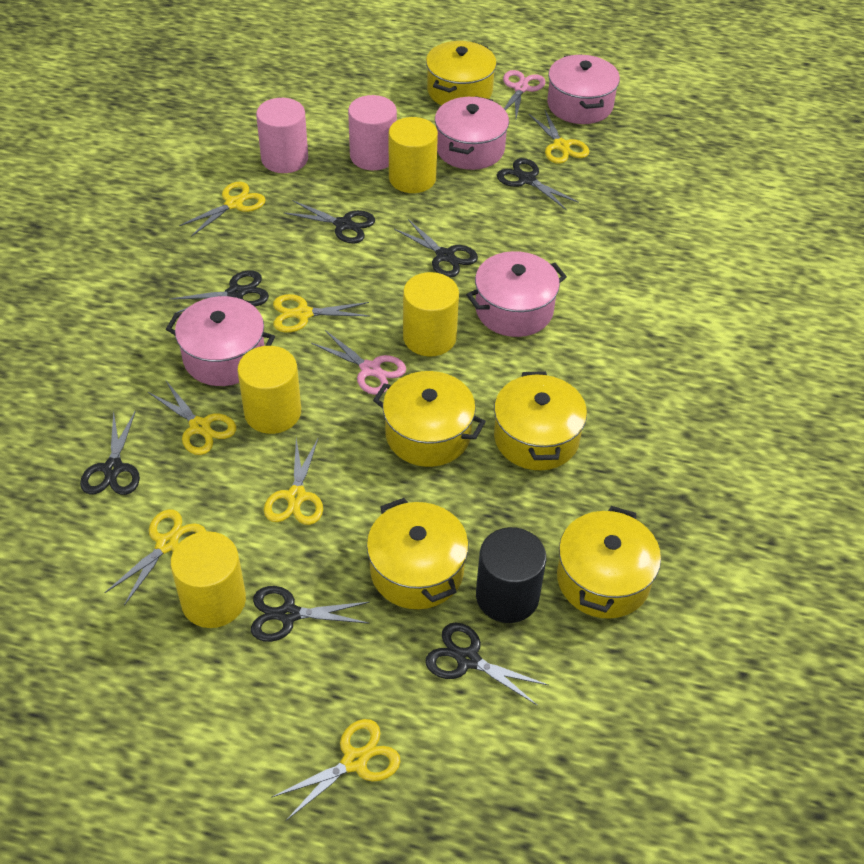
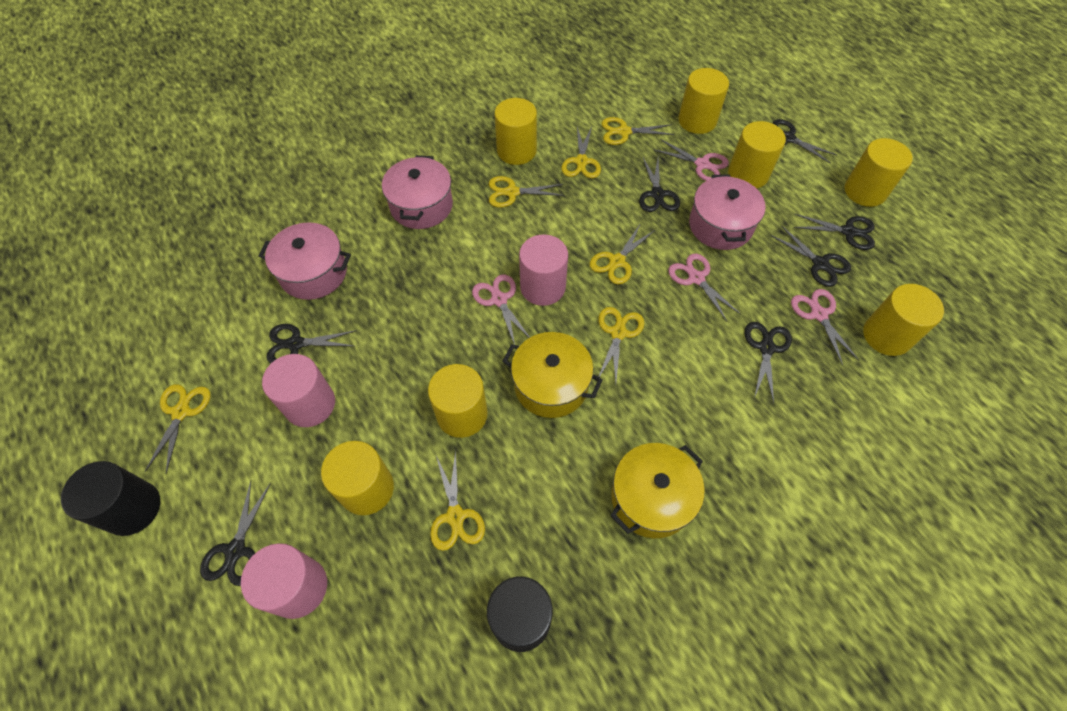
black cylinder: 1 -> 2
pink cylinder: 2 -> 3
pink pot: 4 -> 3
pink scissors: 2 -> 4
yellow cylinder: 4 -> 7
yellow pot: 5 -> 2

